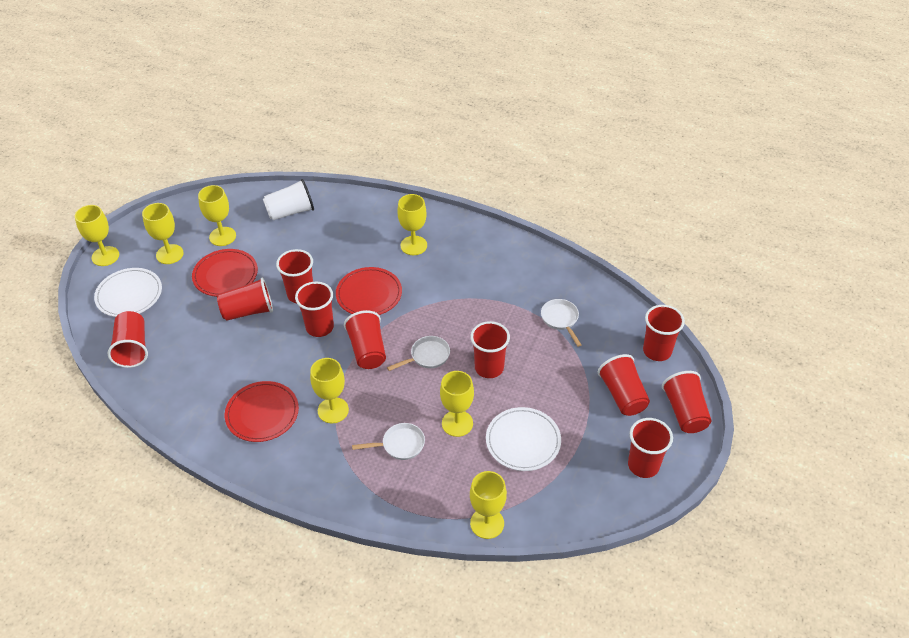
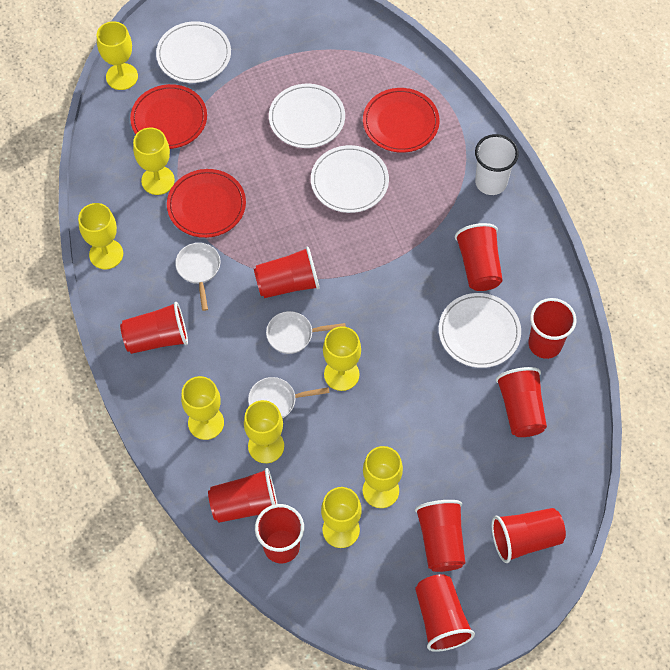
white plate: 2 -> 4
yellow goblet: 7 -> 8

